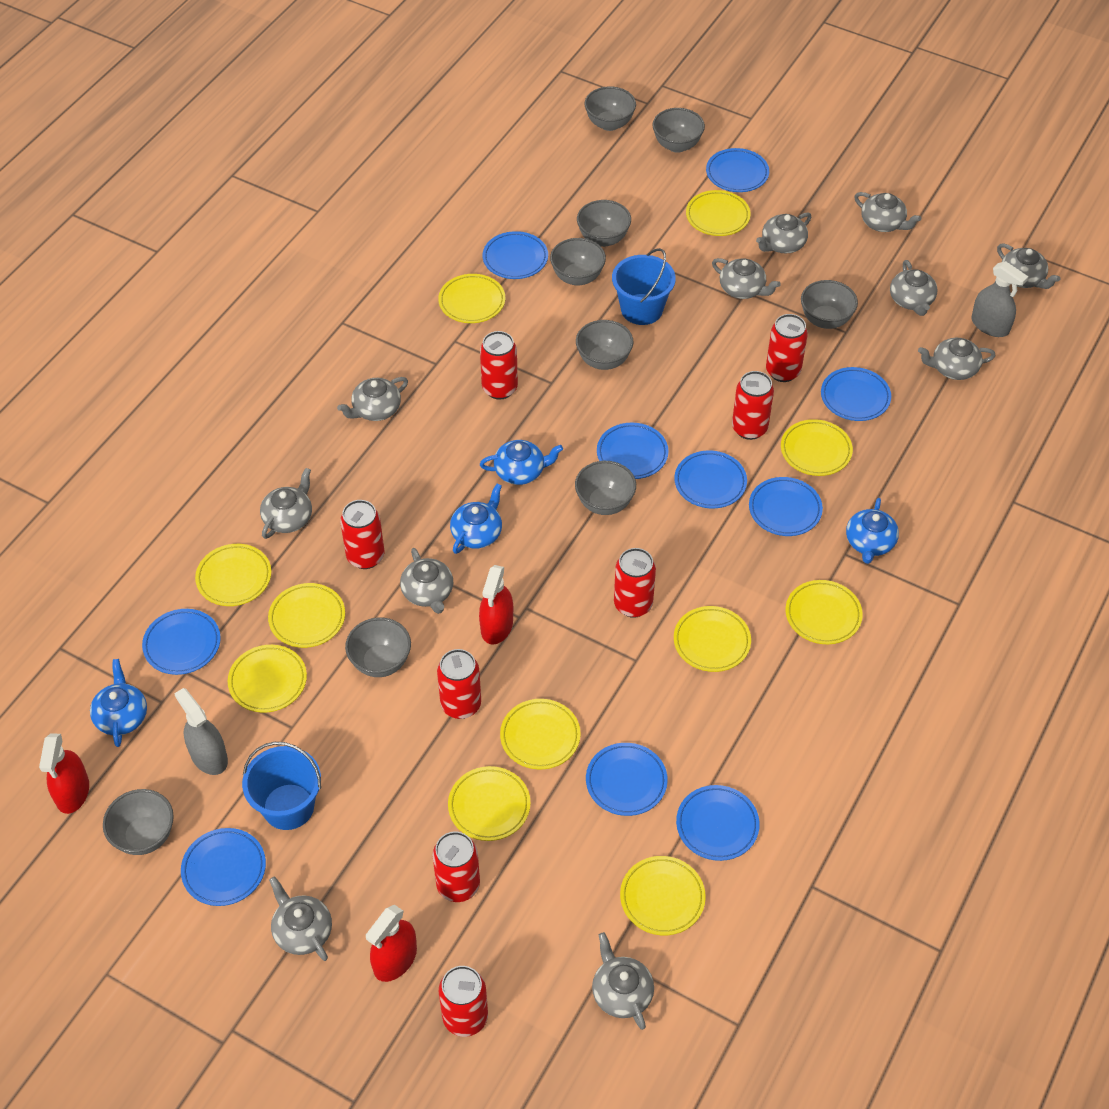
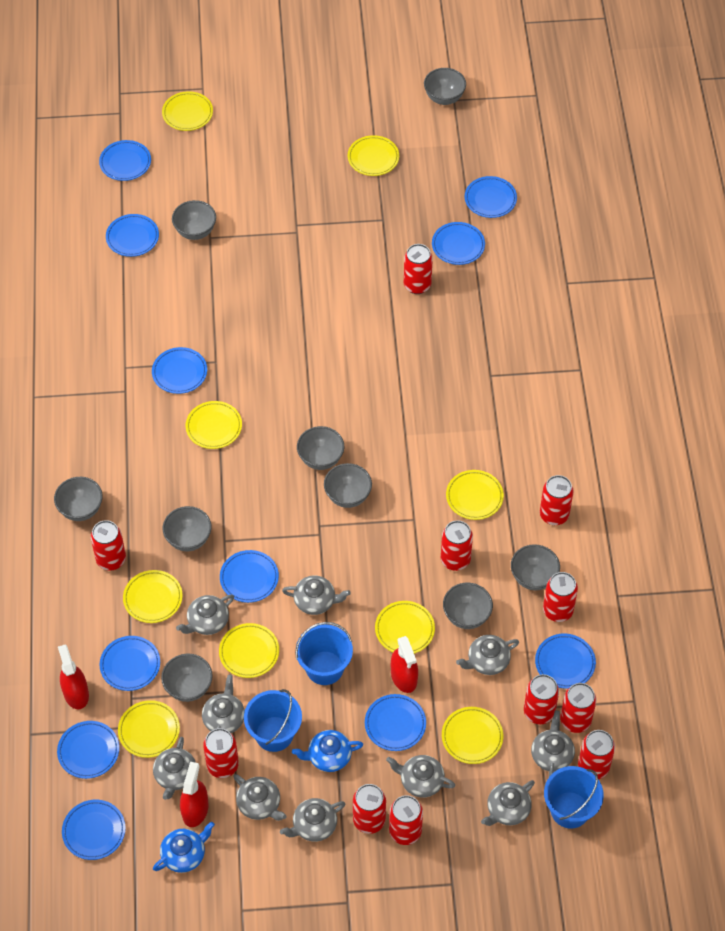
blue bucket: 2 -> 3
blue plate: 10 -> 11
blue teapot: 4 -> 2
grey spray bottle: 2 -> 0
grey teapot: 11 -> 10
red can: 8 -> 11
yellow plate: 11 -> 9

